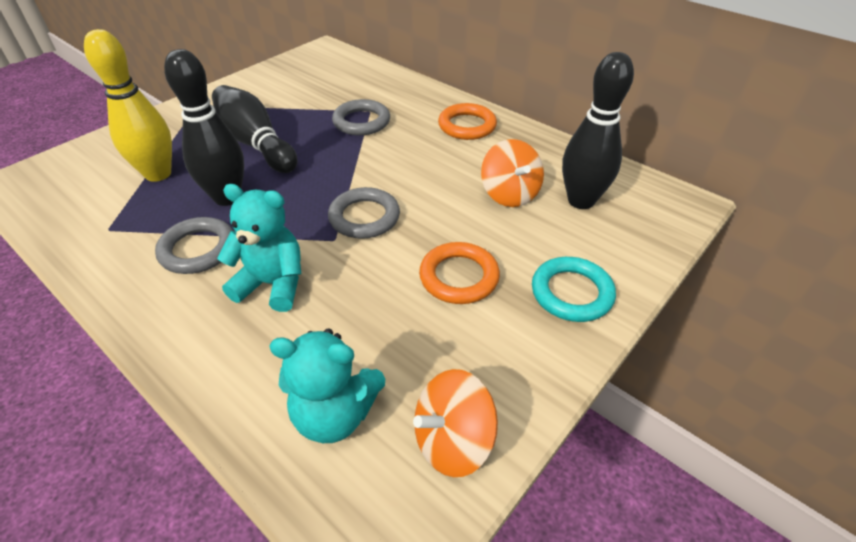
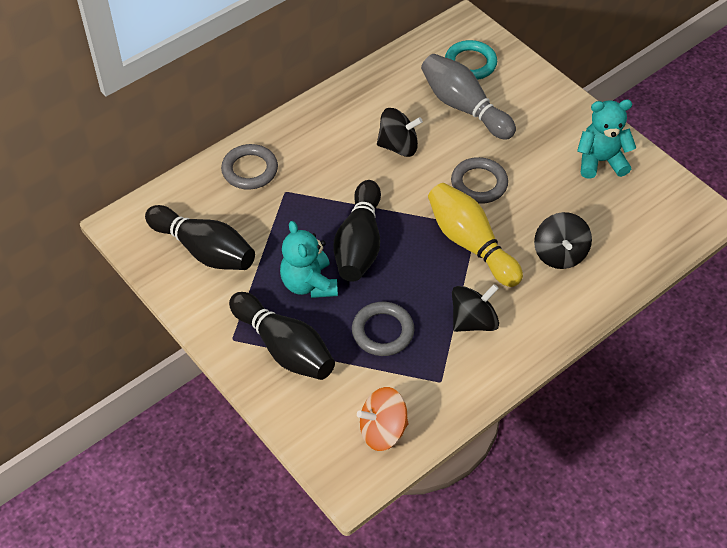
black spinning top: 0 -> 3
grey bowling pin: 0 -> 1
orange ring: 2 -> 0
orange spinning top: 2 -> 1

